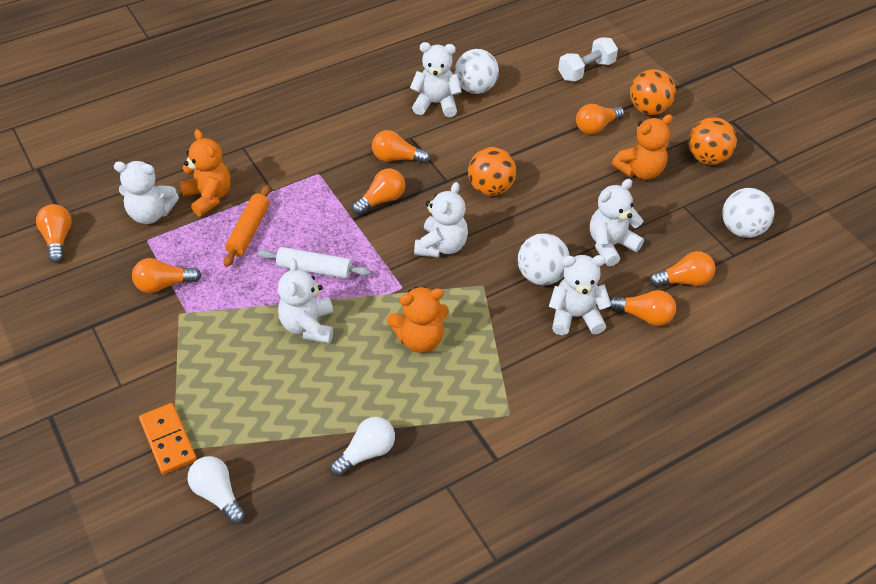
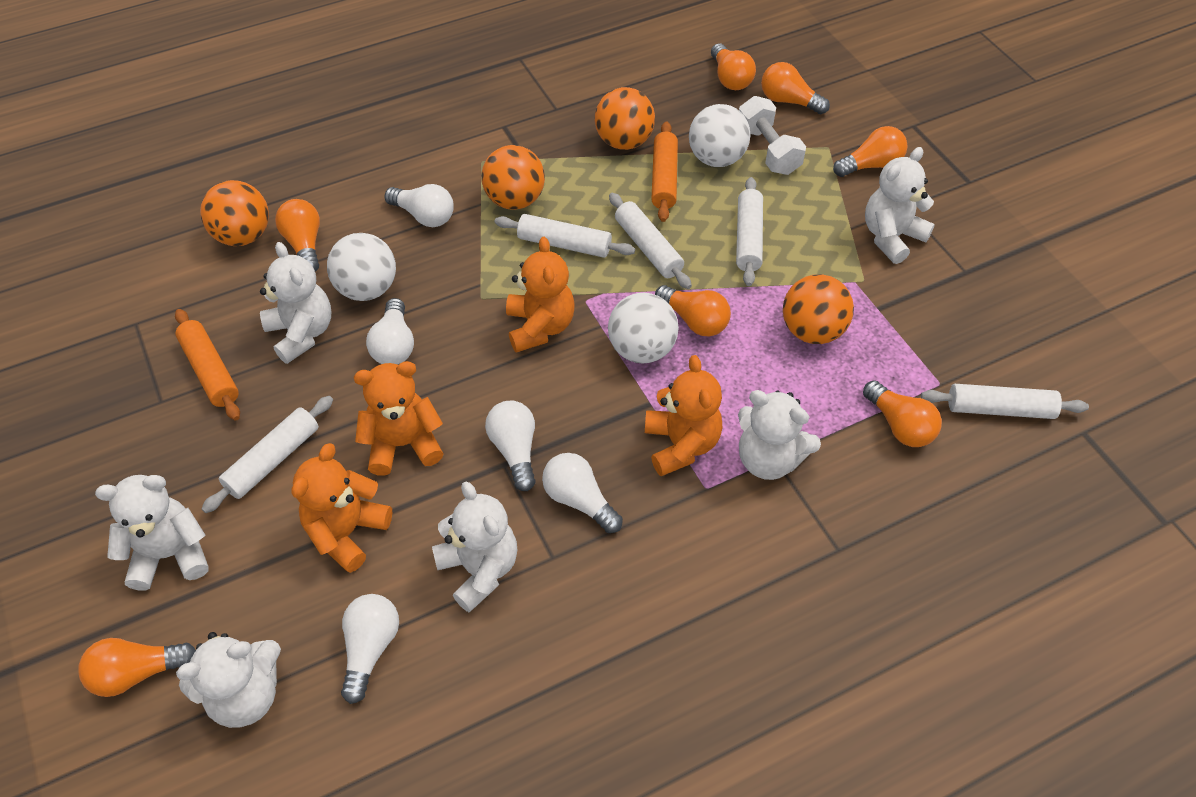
orange ball: 3 -> 4
orange domino: 1 -> 0
orange rolling pin: 1 -> 2
orange teddy bear: 3 -> 4
white light bulb: 2 -> 5
white rolling pin: 1 -> 5

